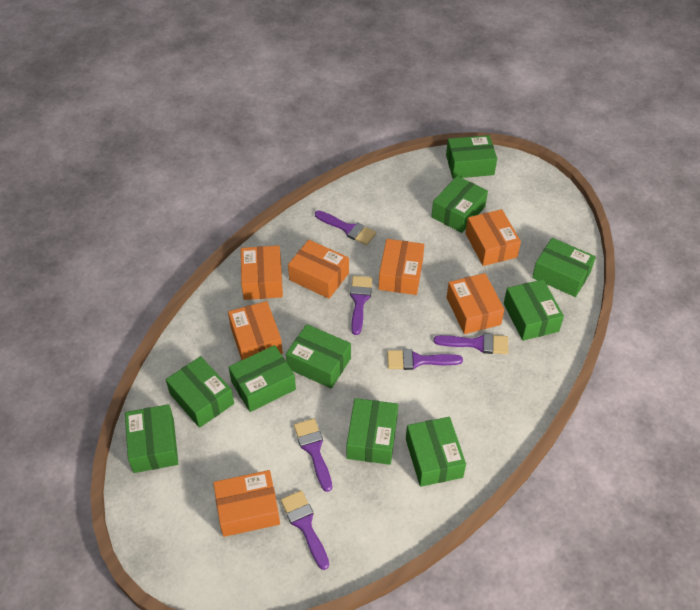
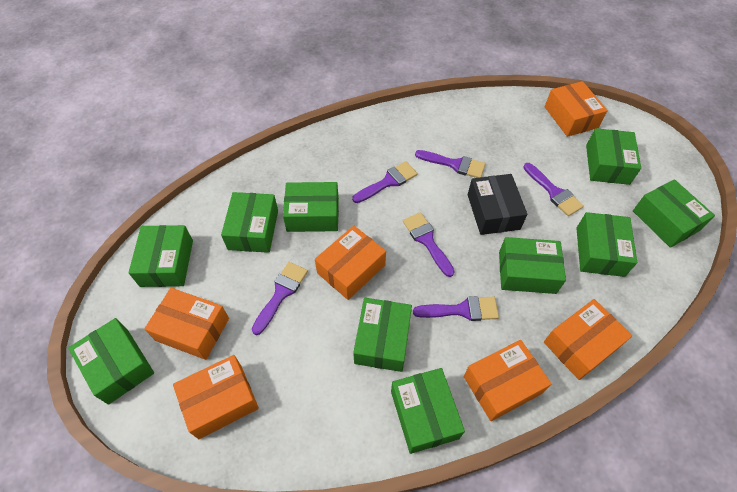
black box: 0 -> 1
orange box: 7 -> 6

